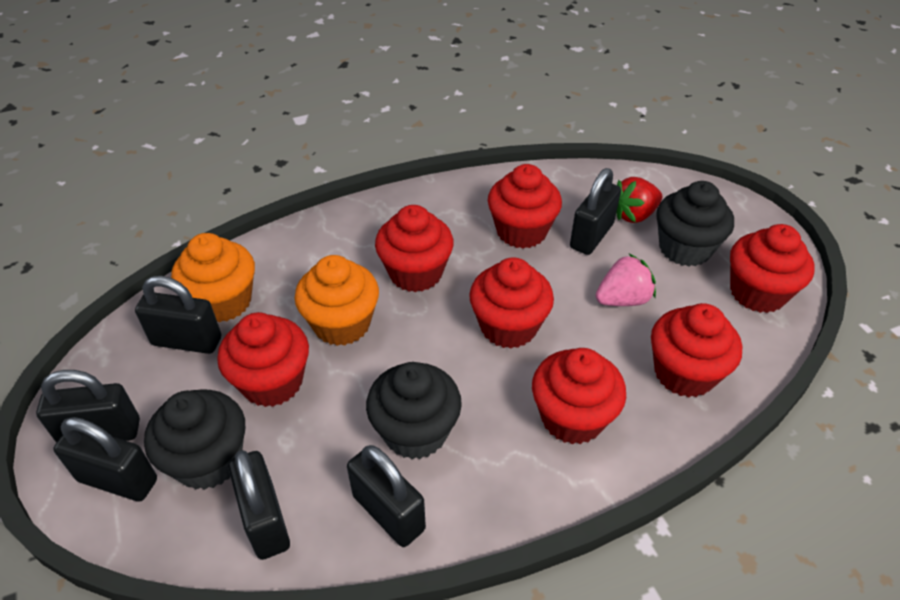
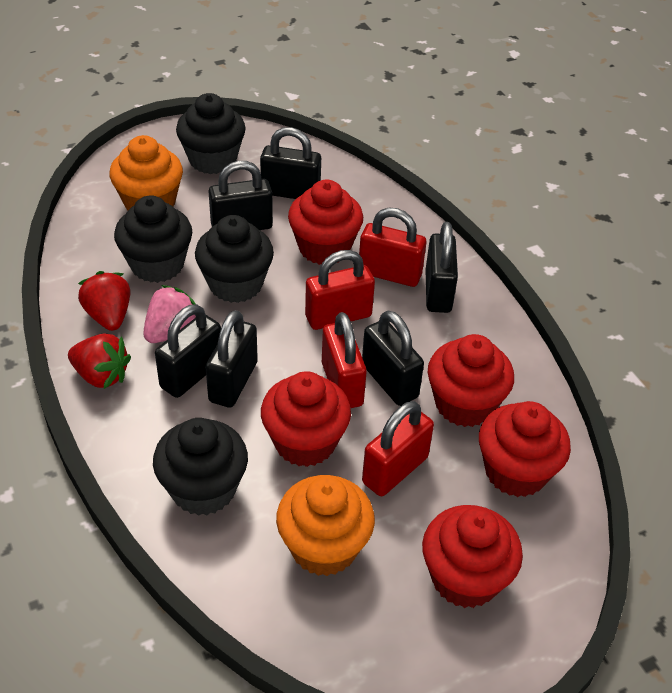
black cupcake: 3 -> 4
red cupcake: 7 -> 5
red padlock: 0 -> 4
red strawberry: 1 -> 2

